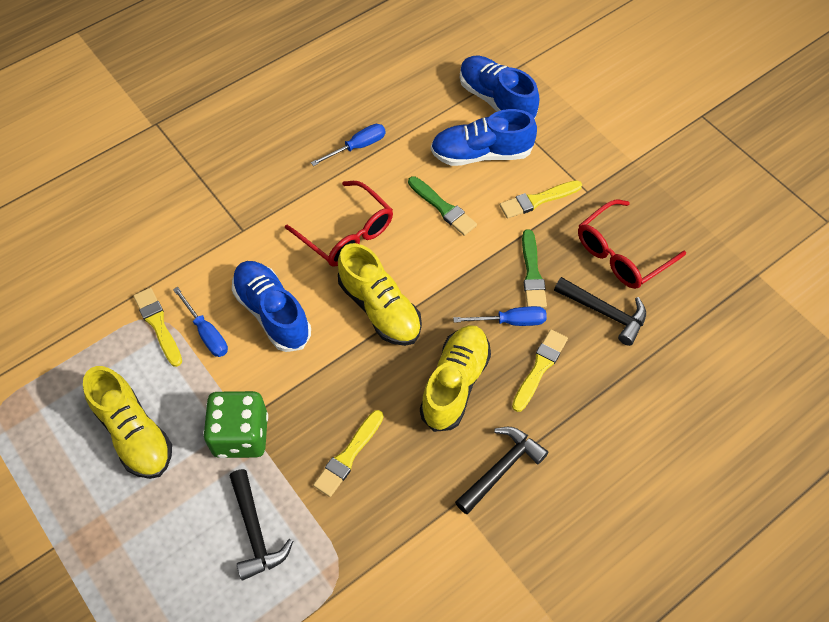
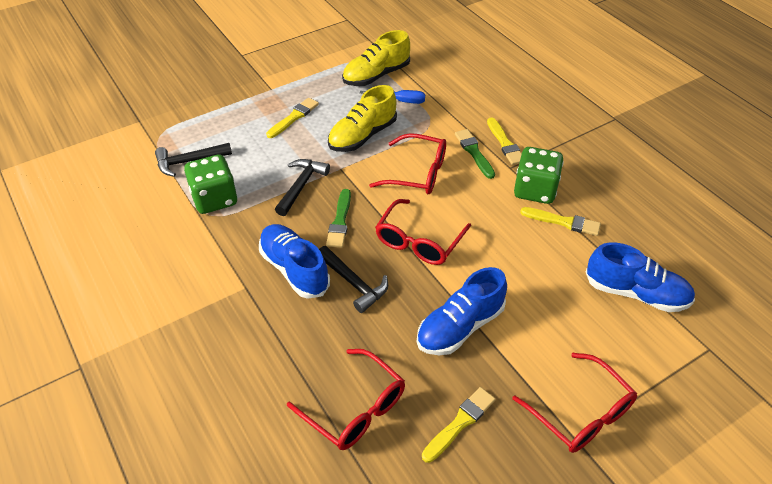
blue screwdriver: 3 -> 1
green dice: 1 -> 2
red glasses: 2 -> 4
yellow shoe: 3 -> 2

